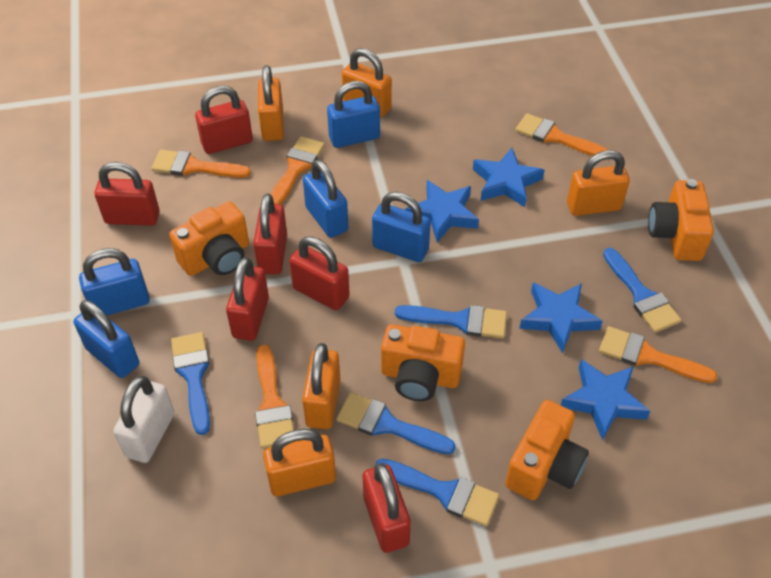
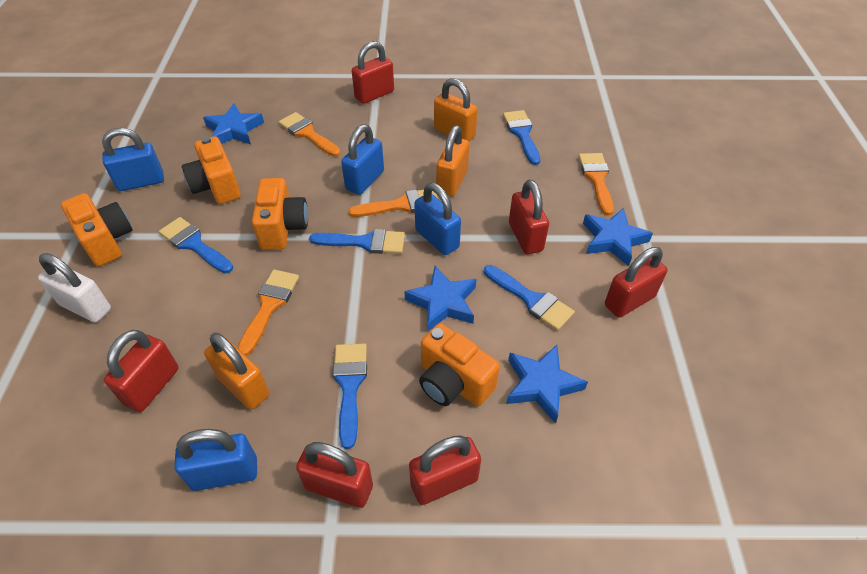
blue padlock: 5 -> 4
orange brush: 5 -> 4
orange padlock: 5 -> 3

